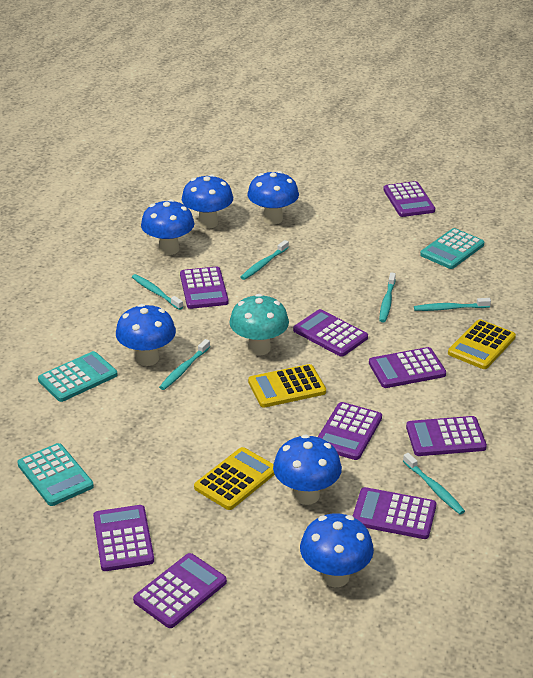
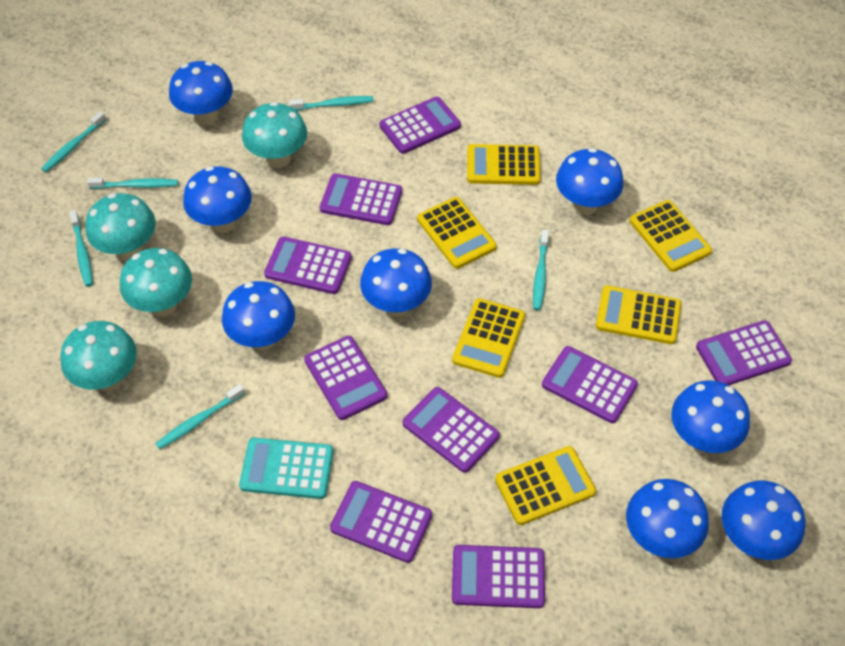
blue mushroom: 6 -> 8
turquoise calculator: 3 -> 1
turquoise mushroom: 1 -> 4
yellow calculator: 3 -> 6

